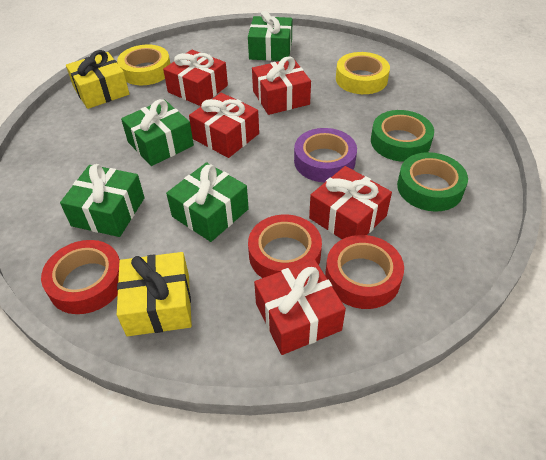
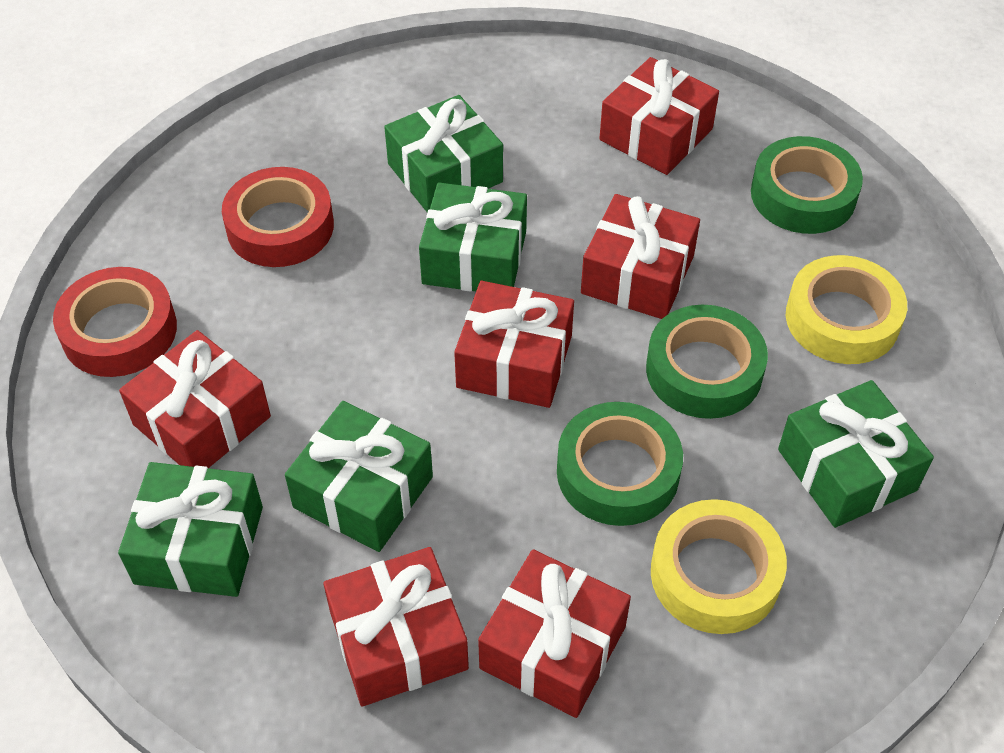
green gift: 4 -> 5
green tape: 2 -> 3
purple tape: 1 -> 0
red gift: 5 -> 6
red tape: 3 -> 2
yellow gift: 2 -> 0

